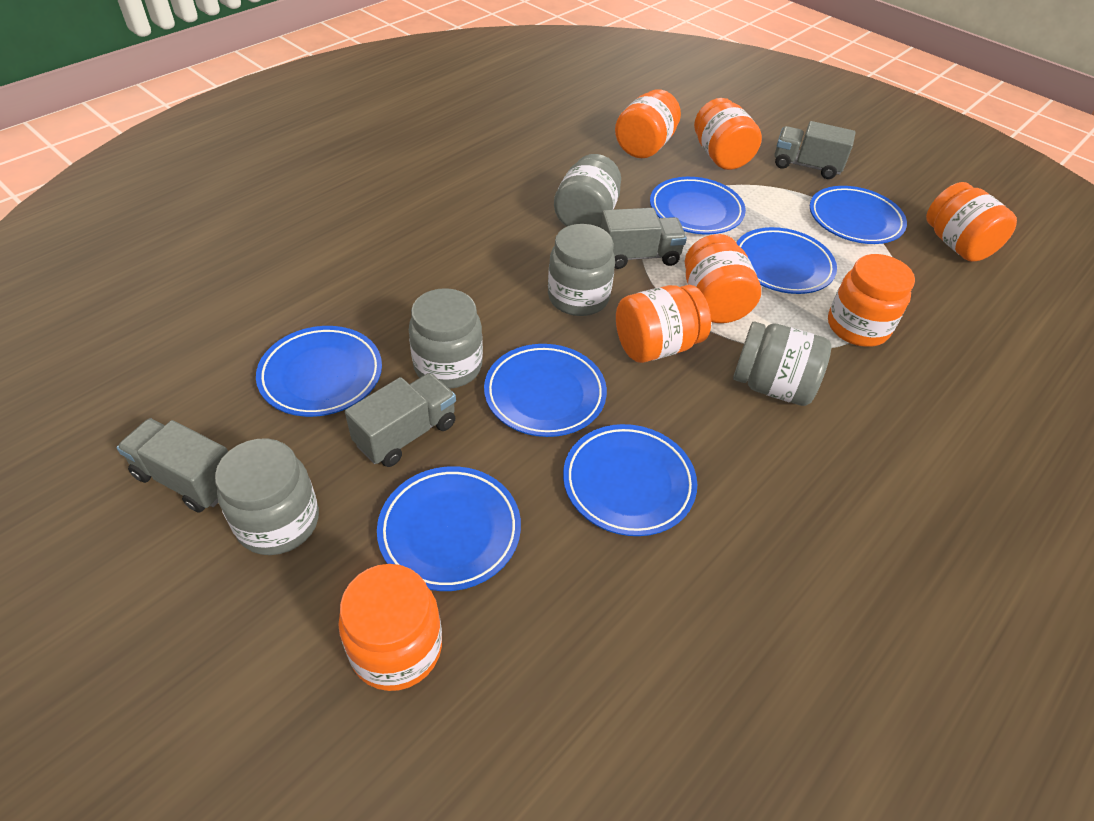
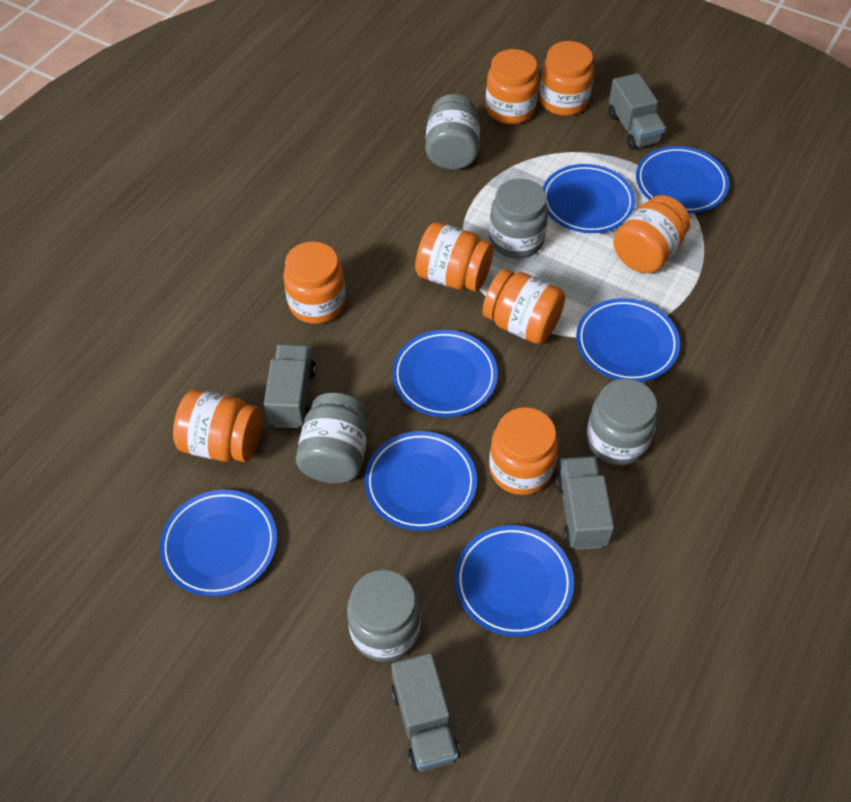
orange jar: 7 -> 8

